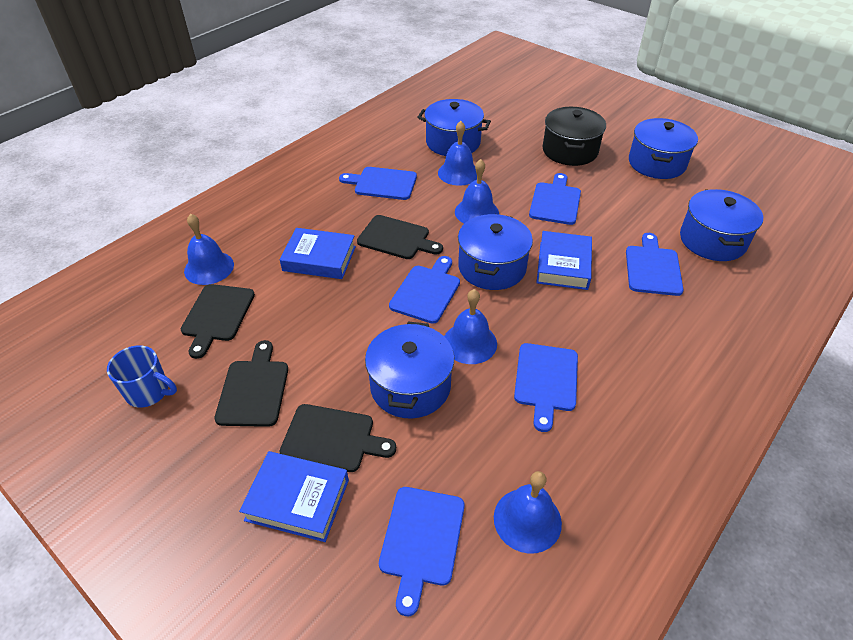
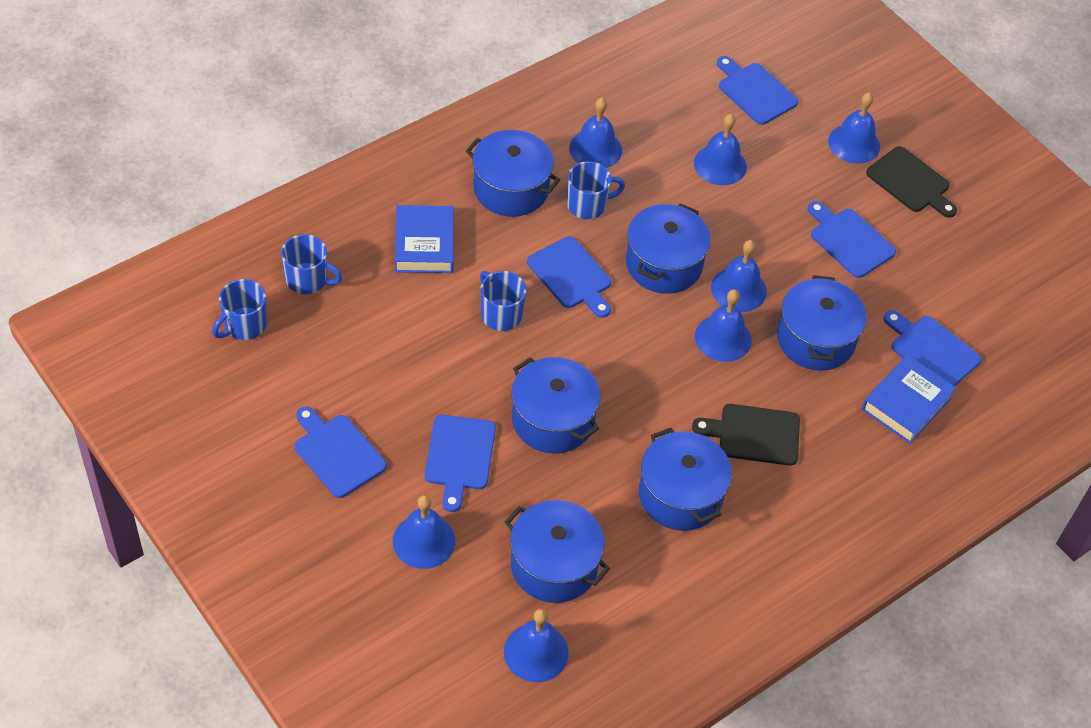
black cutting board: 4 -> 2
black pot: 1 -> 0
blue bell: 5 -> 7
blue book: 3 -> 2
blue mug: 1 -> 4
blue pot: 5 -> 6

